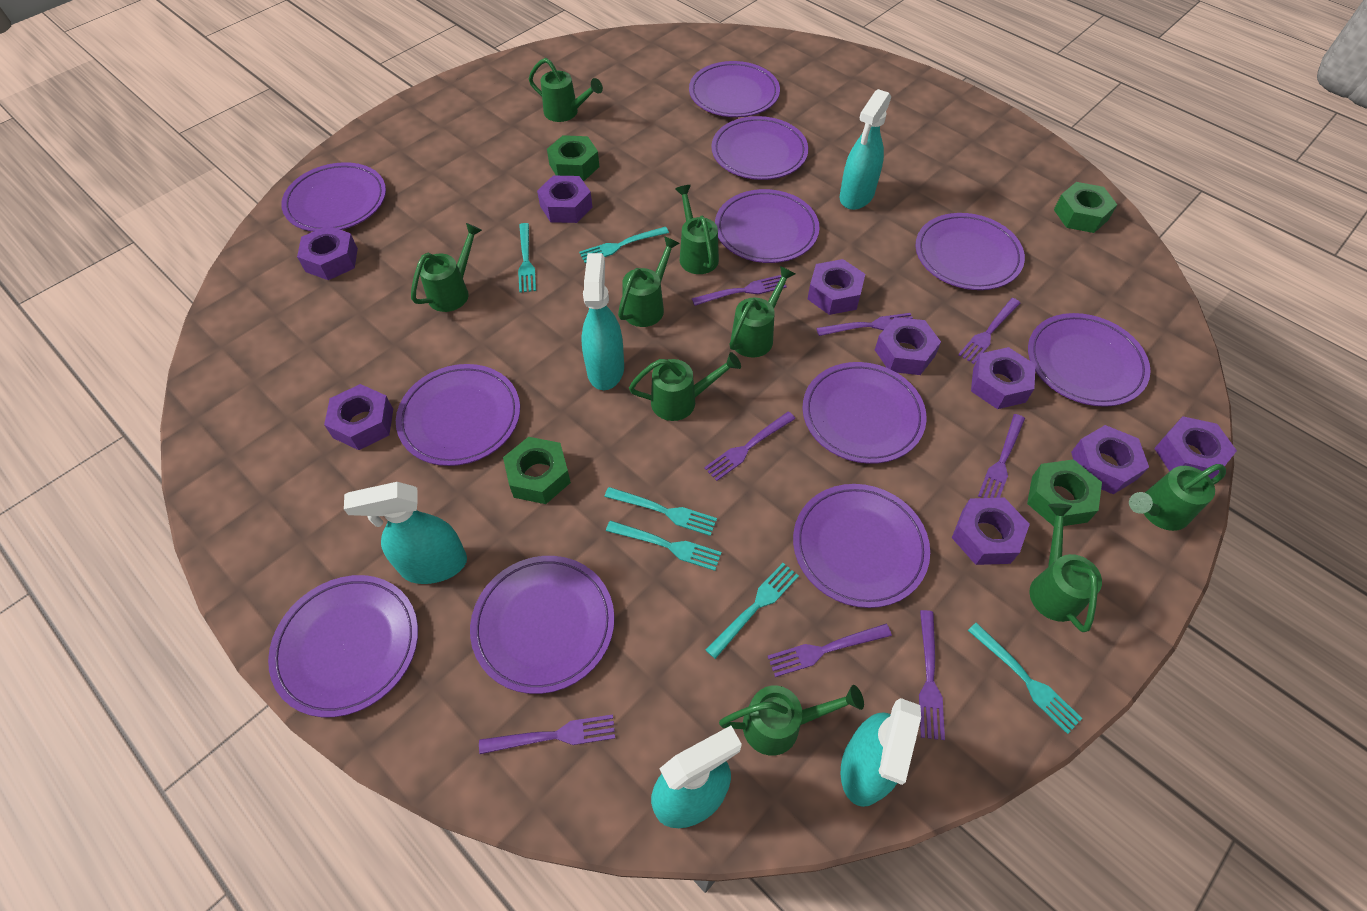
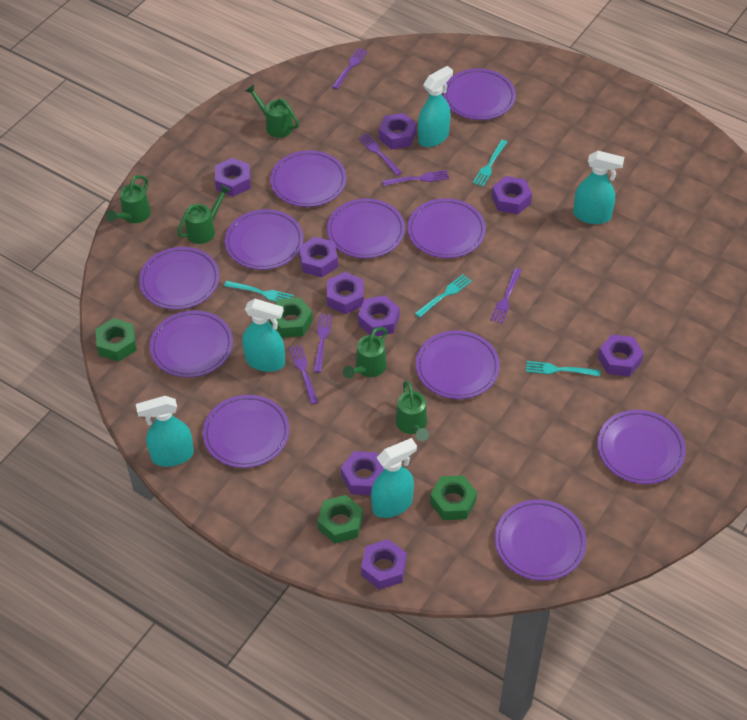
green watering can: 9 -> 5
purple fork: 8 -> 6
turquoise fork: 6 -> 4

